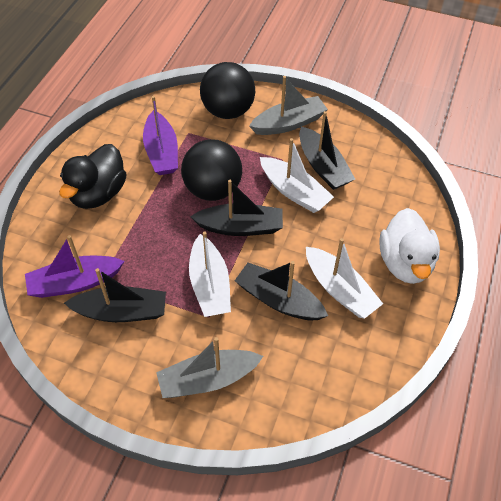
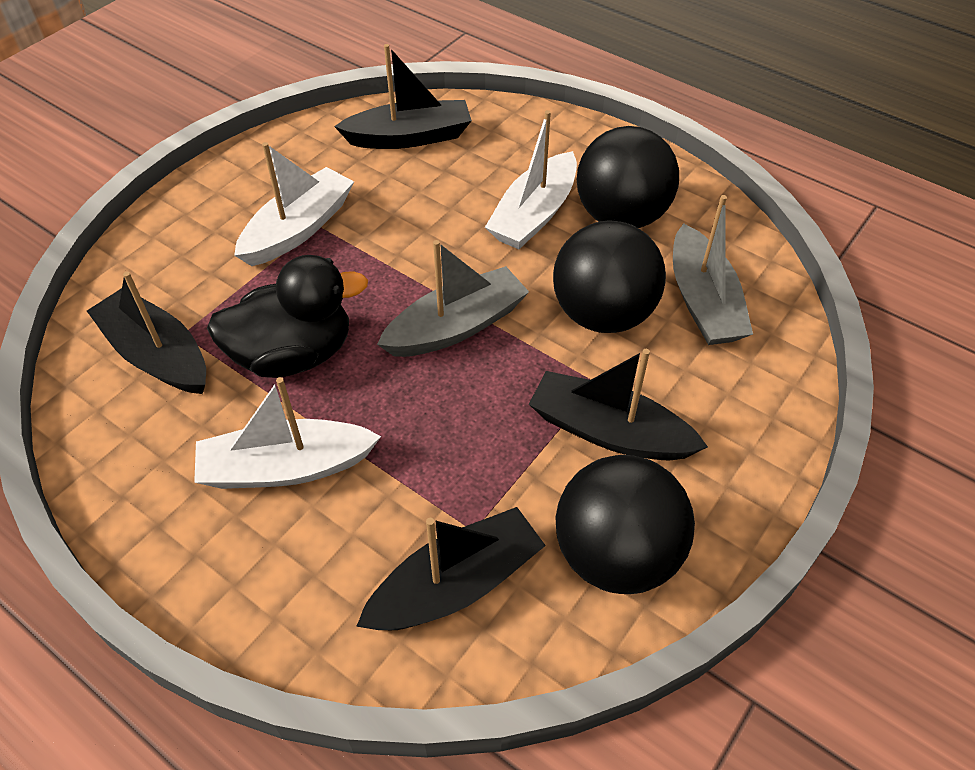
black ball: 2 -> 3
purple boat: 2 -> 0
white duck: 1 -> 0

